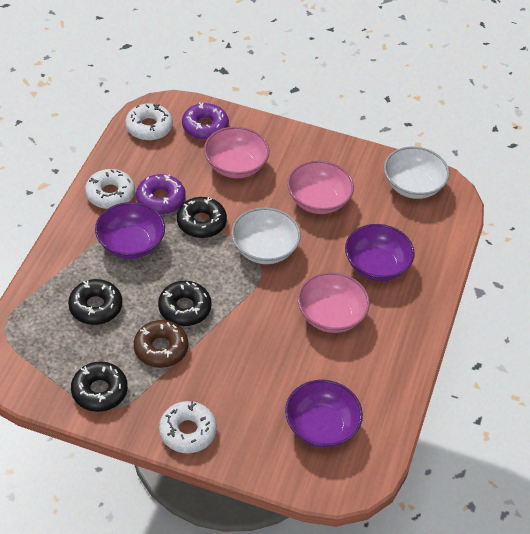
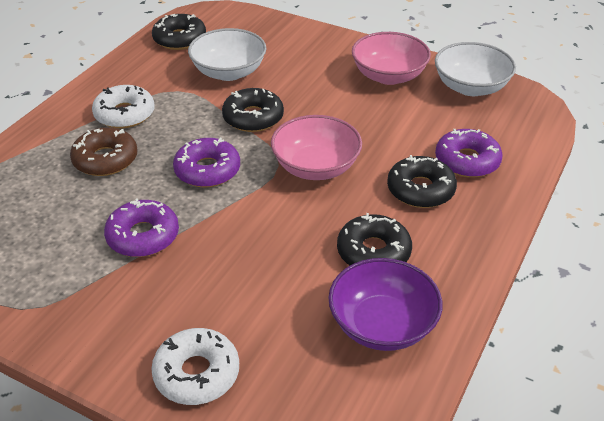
pink bowl: 3 -> 2
purple bowl: 3 -> 1
purple donut: 2 -> 3
white donut: 3 -> 2

